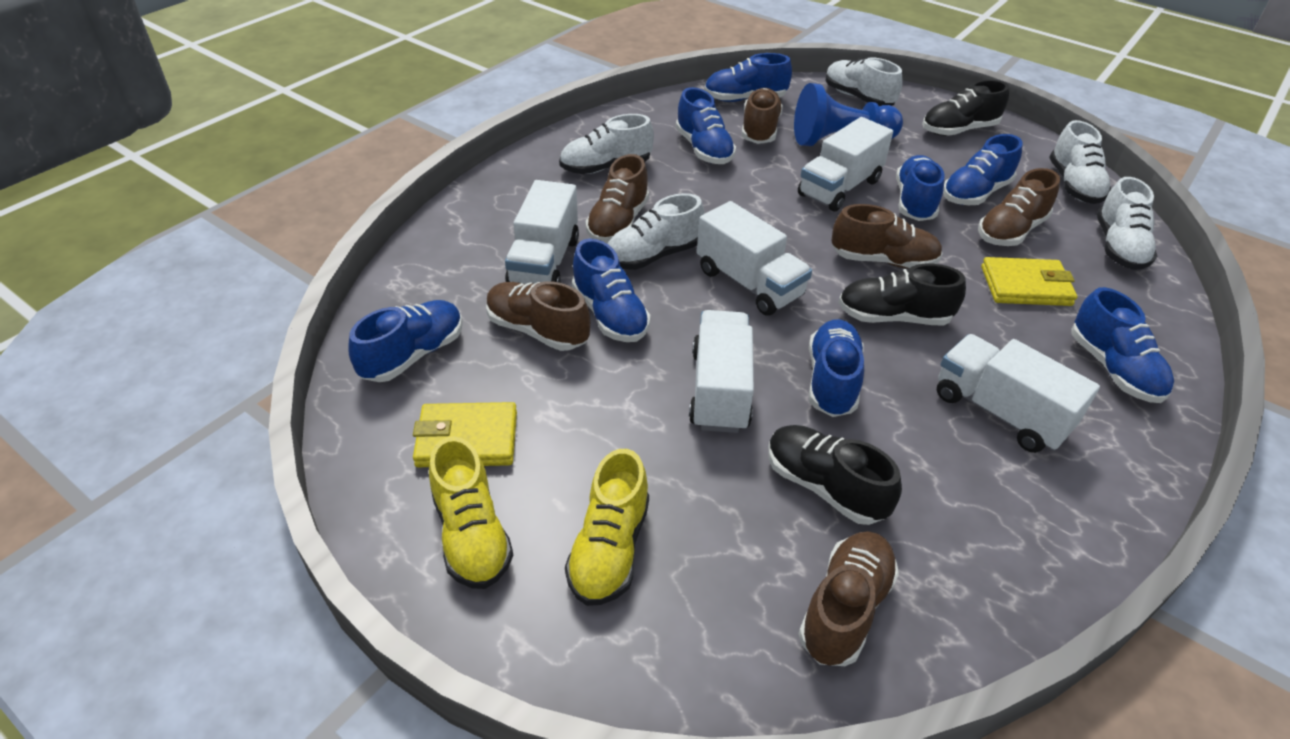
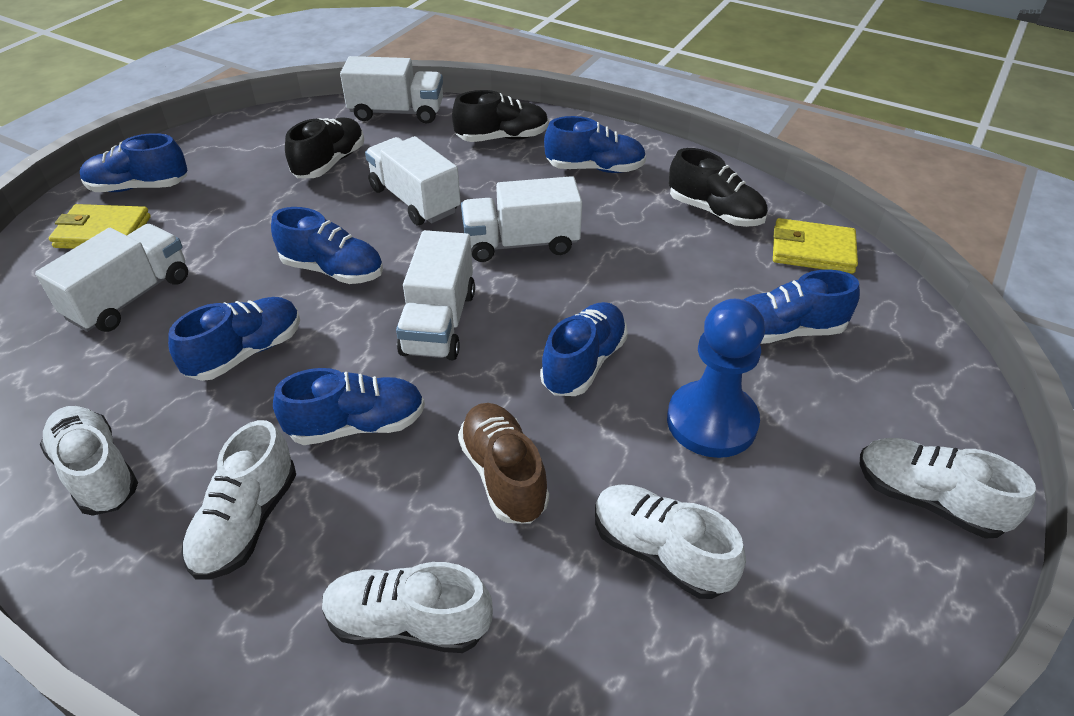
blue shoe: 8 -> 7
brown shoe: 6 -> 1
yellow shoe: 2 -> 0

